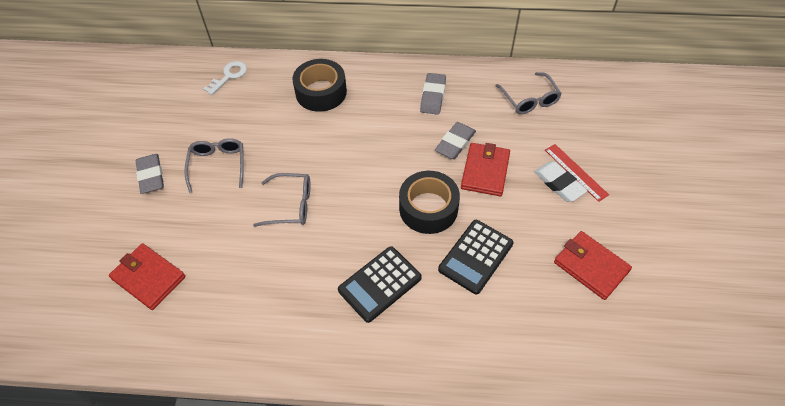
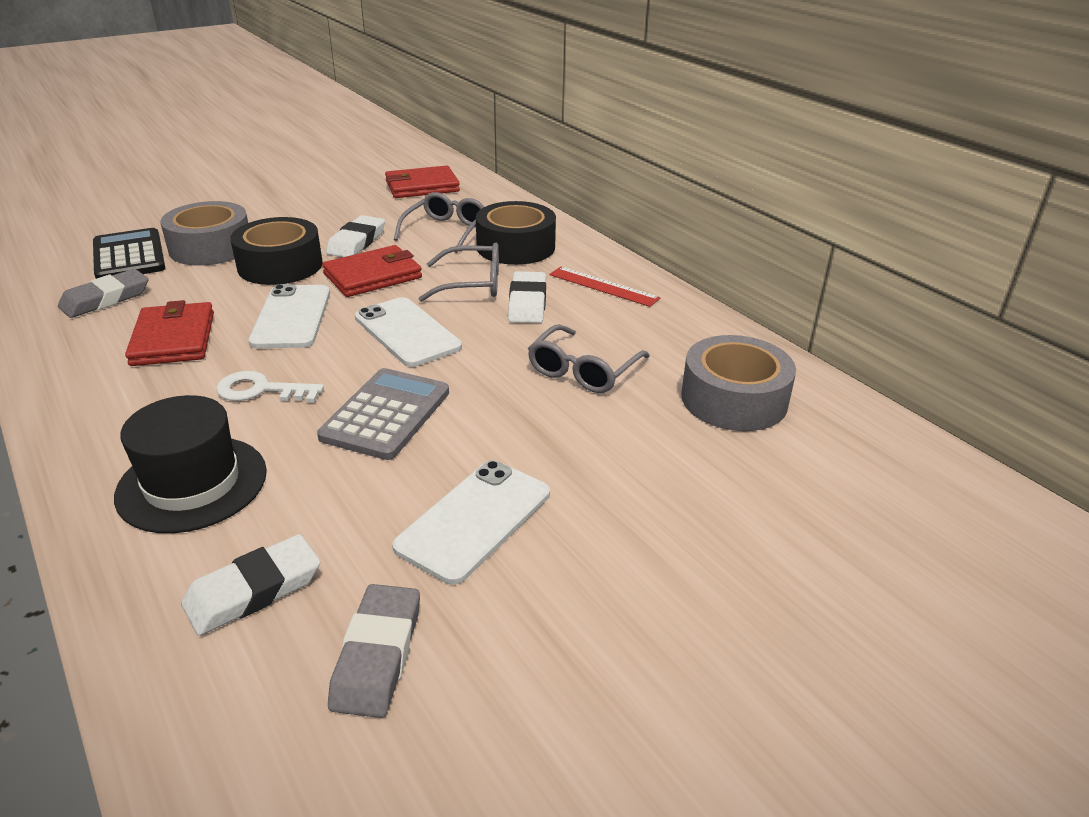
black calculator: 2 -> 1
black hat: 0 -> 1
grey calculator: 0 -> 1
grey eraser: 3 -> 2
grey tape: 0 -> 2
white eraser: 1 -> 3
white phone: 0 -> 3

